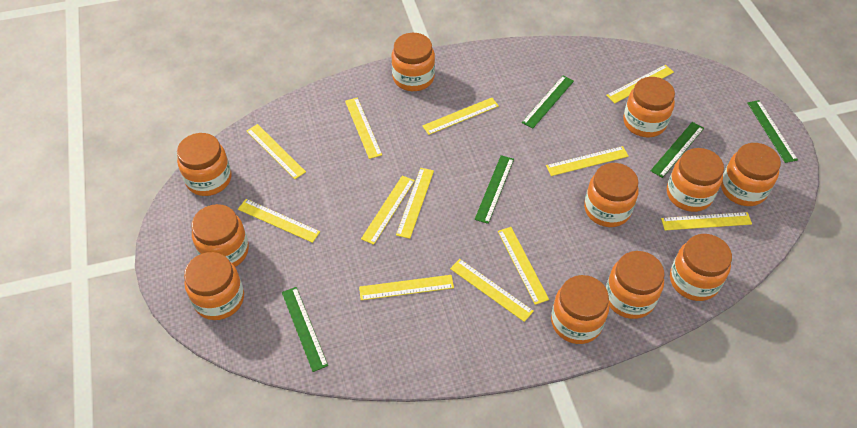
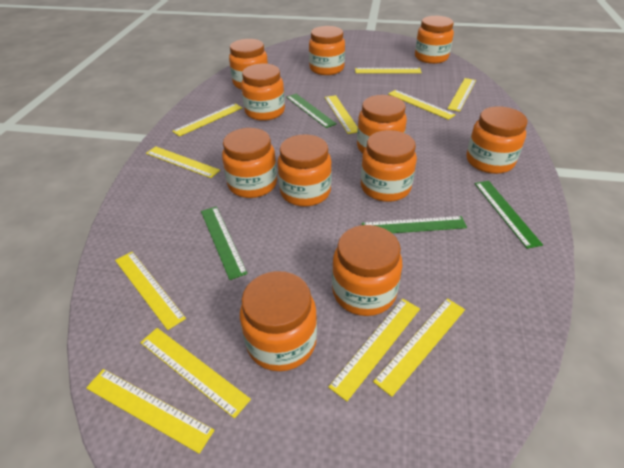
green ruler: 5 -> 4
yellow ruler: 12 -> 11

